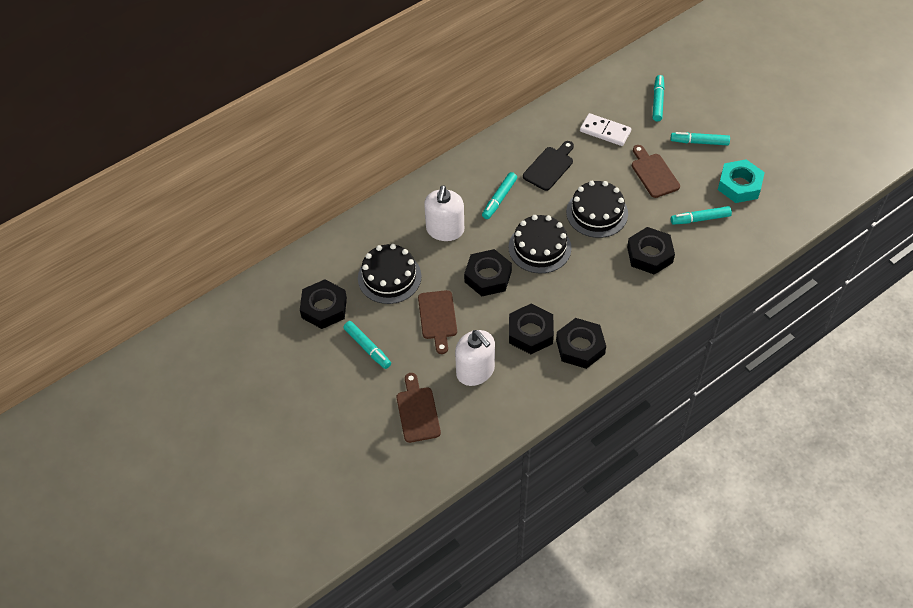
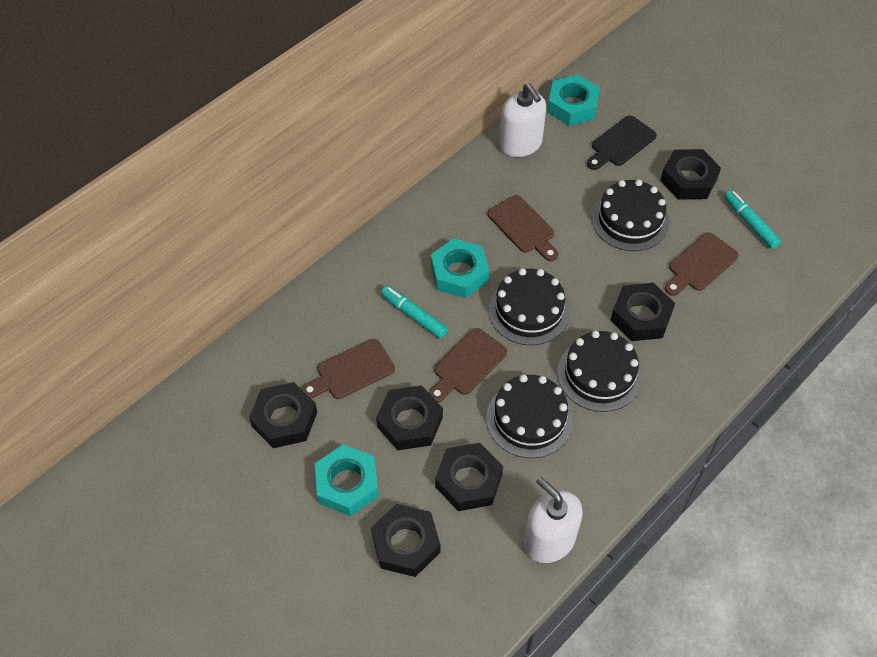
black cake: 3 -> 4
black nut: 5 -> 6
brown cutting board: 3 -> 4
turquoise marker: 5 -> 2
turquoise nut: 1 -> 3
white domino: 1 -> 0

